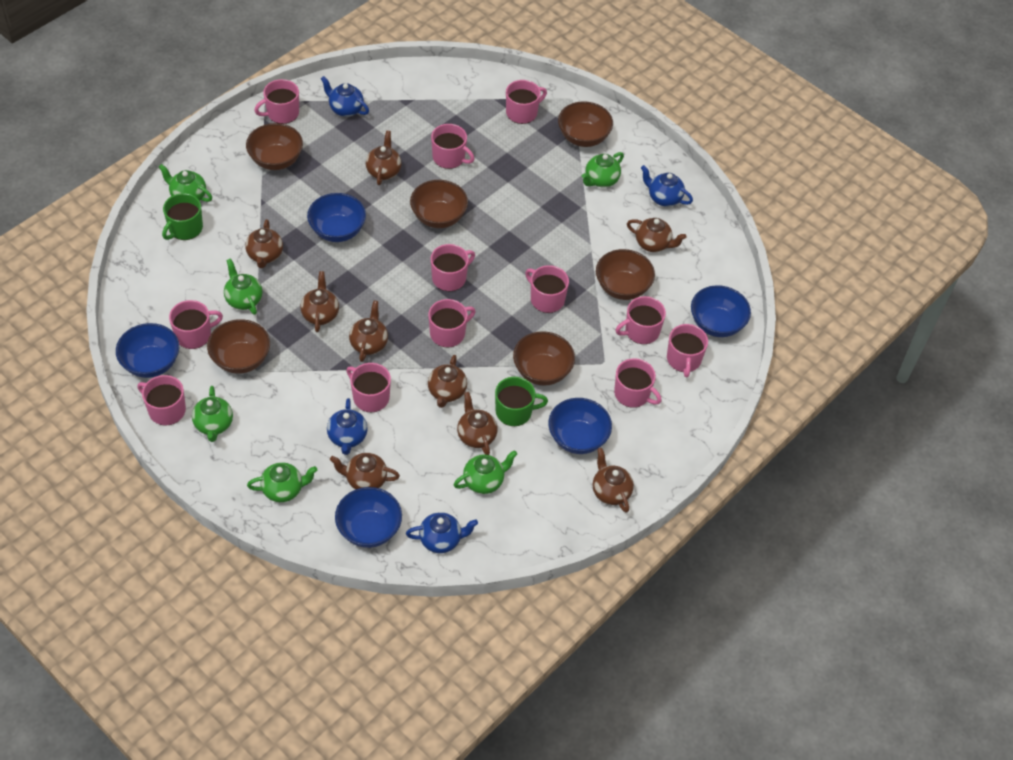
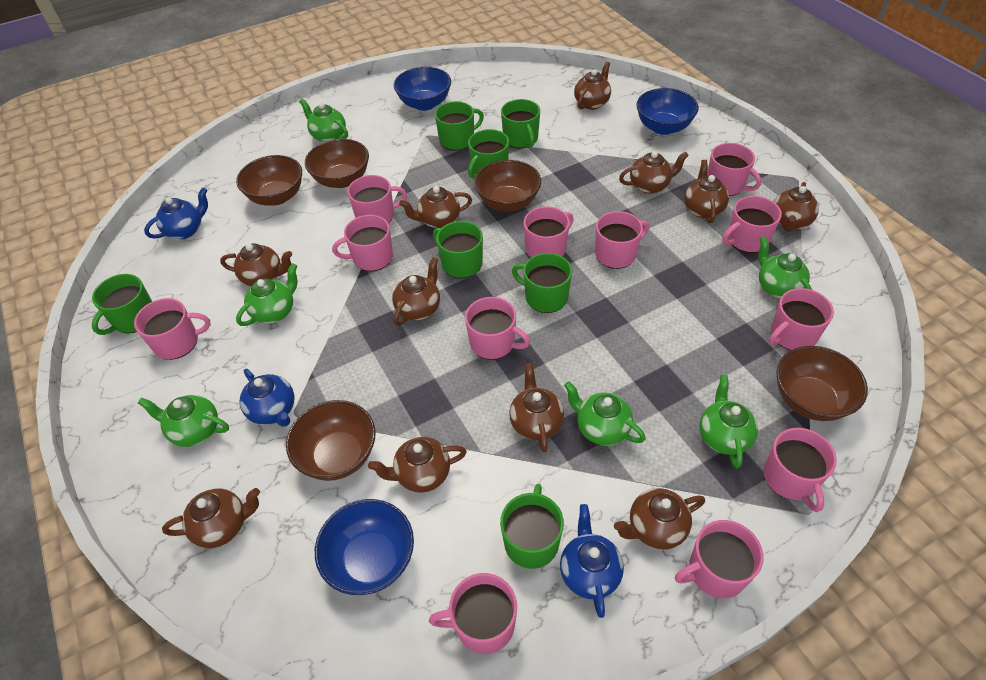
blue bowl: 5 -> 3
blue teapot: 4 -> 3
brown bowl: 6 -> 5
brown teapot: 9 -> 11
green mug: 2 -> 7

